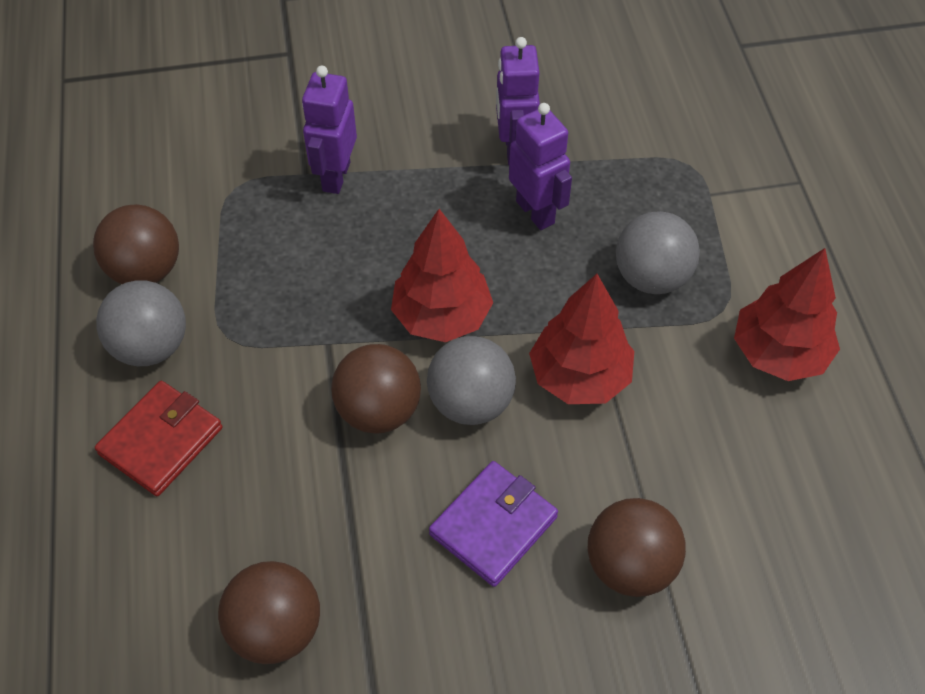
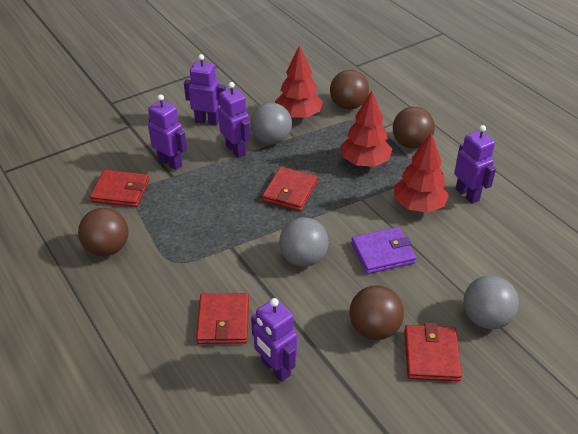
purple robot: 3 -> 5
red wallet: 1 -> 4

